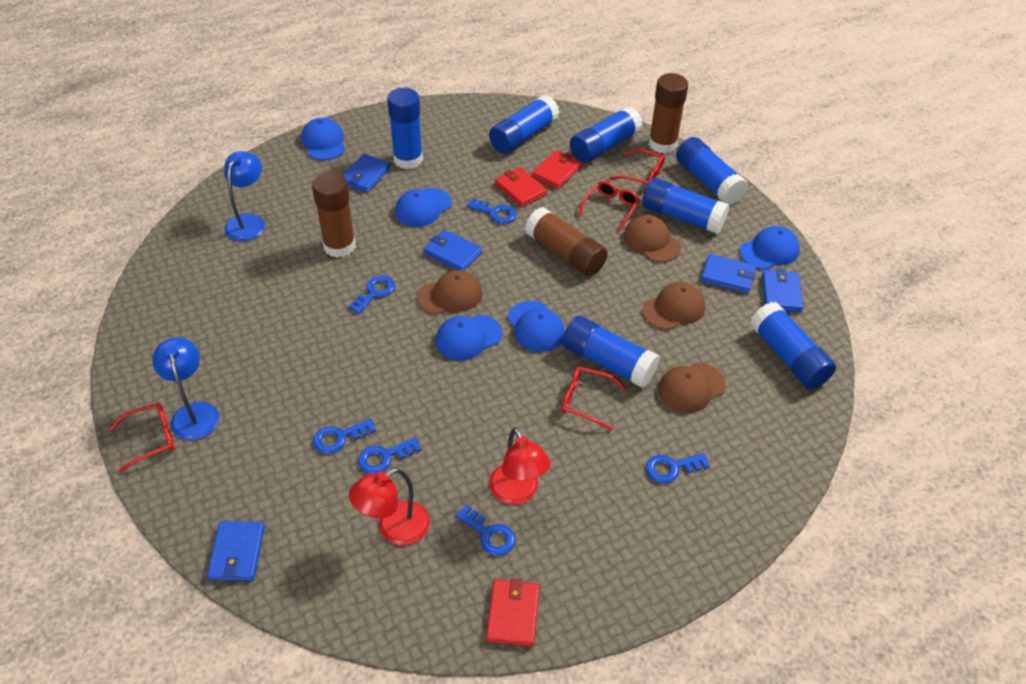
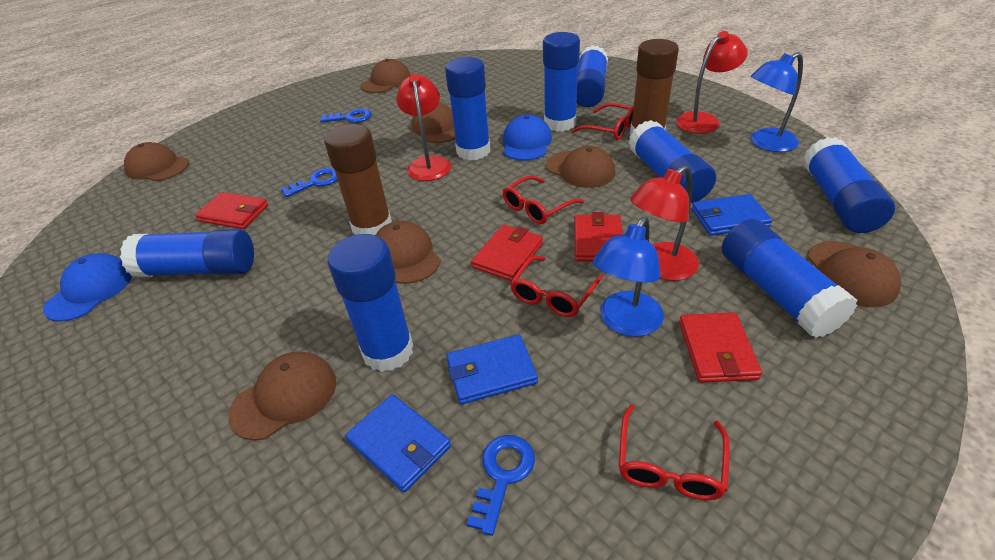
blue cap: 5 -> 2
blue glue stick: 7 -> 8
blue key: 6 -> 3
blue wallet: 5 -> 3
brown cap: 4 -> 7
brown glue stick: 3 -> 2
red lamp: 2 -> 3
red wallet: 3 -> 4

